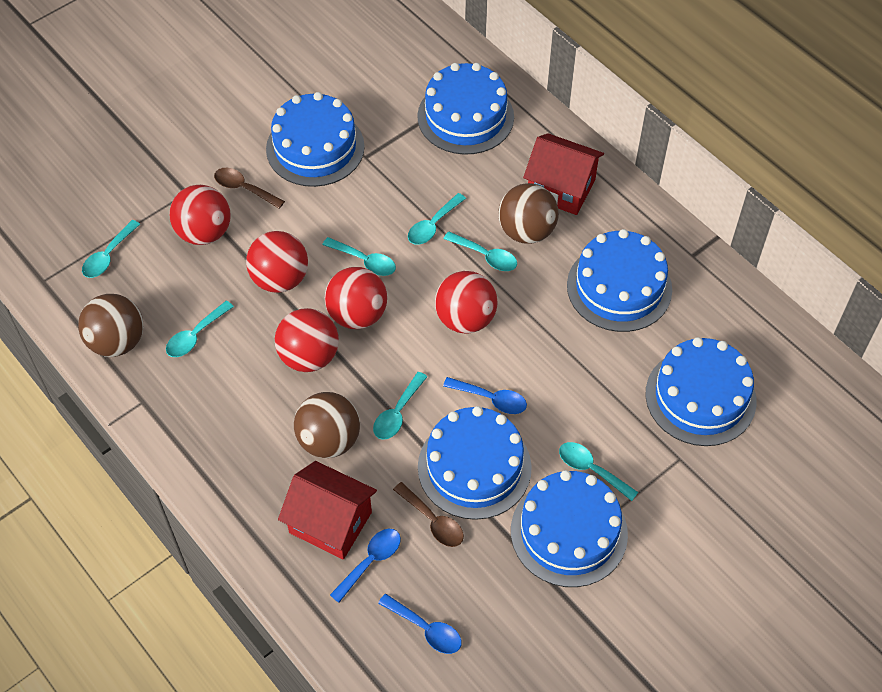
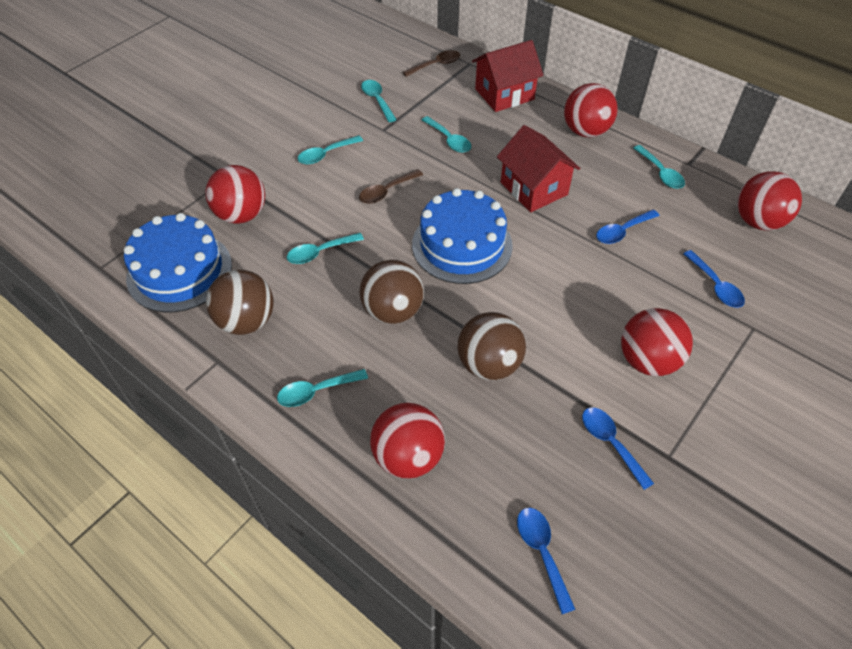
blue cake: 6 -> 2
blue spoon: 3 -> 4
turquoise spoon: 7 -> 6

